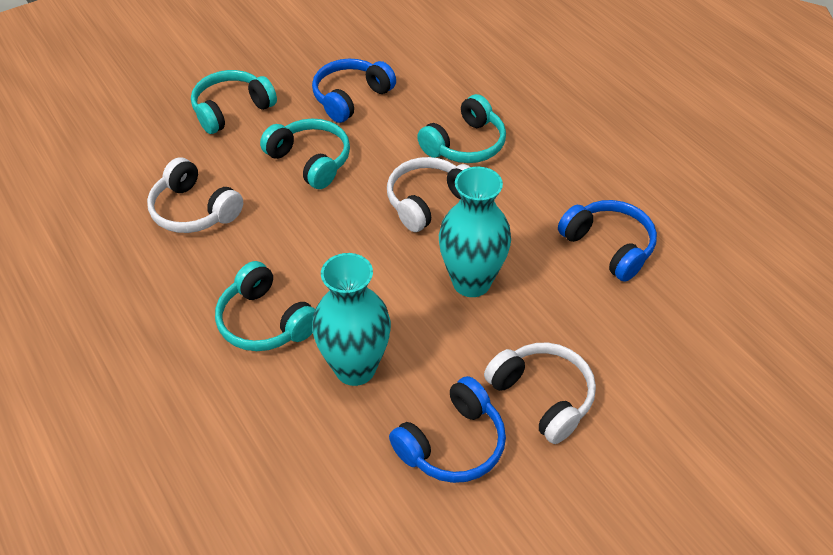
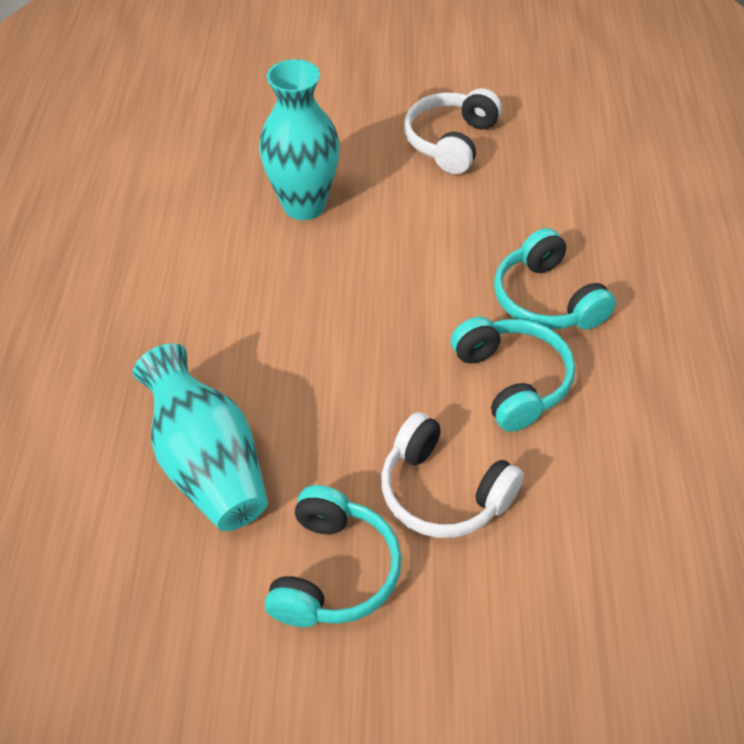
blue headphones: 3 -> 0
turquoise headphones: 4 -> 3
white headphones: 3 -> 2

